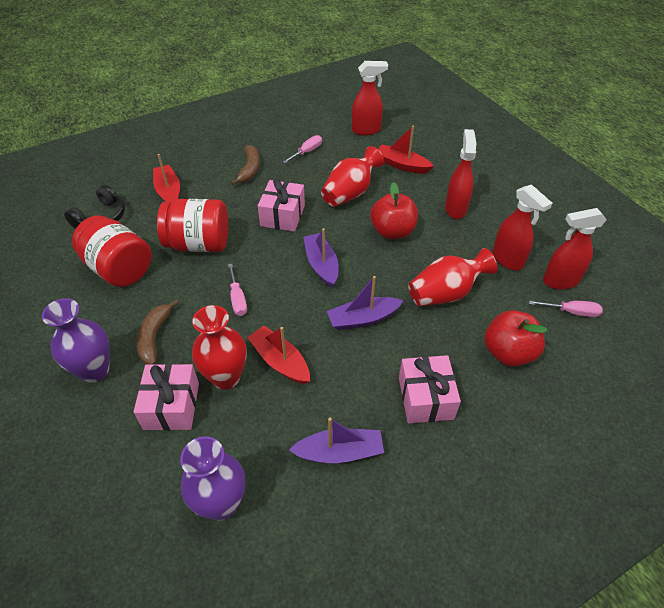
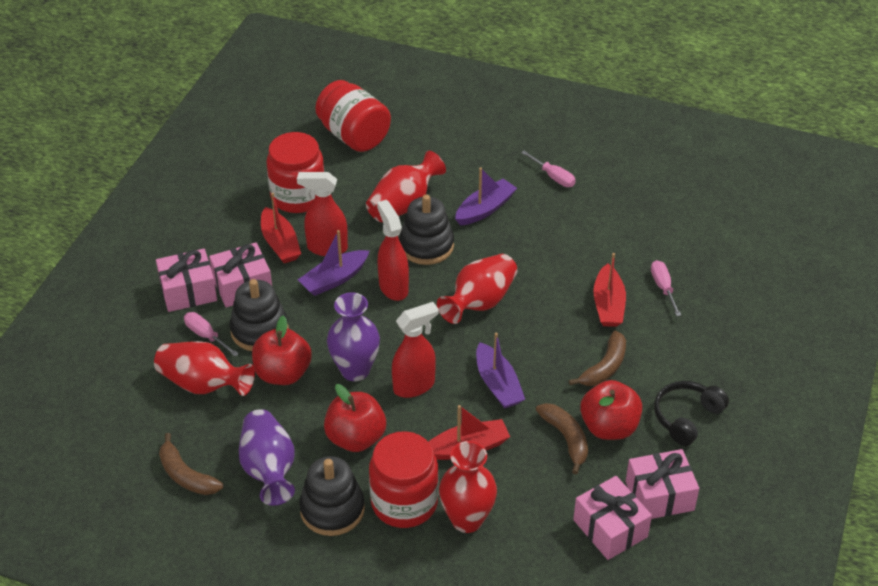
black stacking toy: 0 -> 3
brown banana: 2 -> 3
pink gift: 3 -> 4
red apple: 2 -> 3
red jar: 2 -> 3
red spray bottle: 4 -> 3
red vase: 3 -> 4

